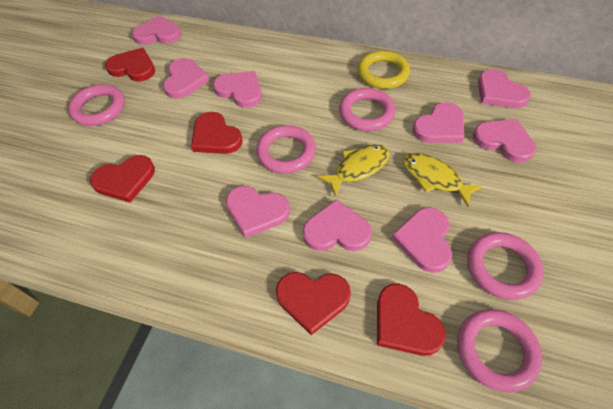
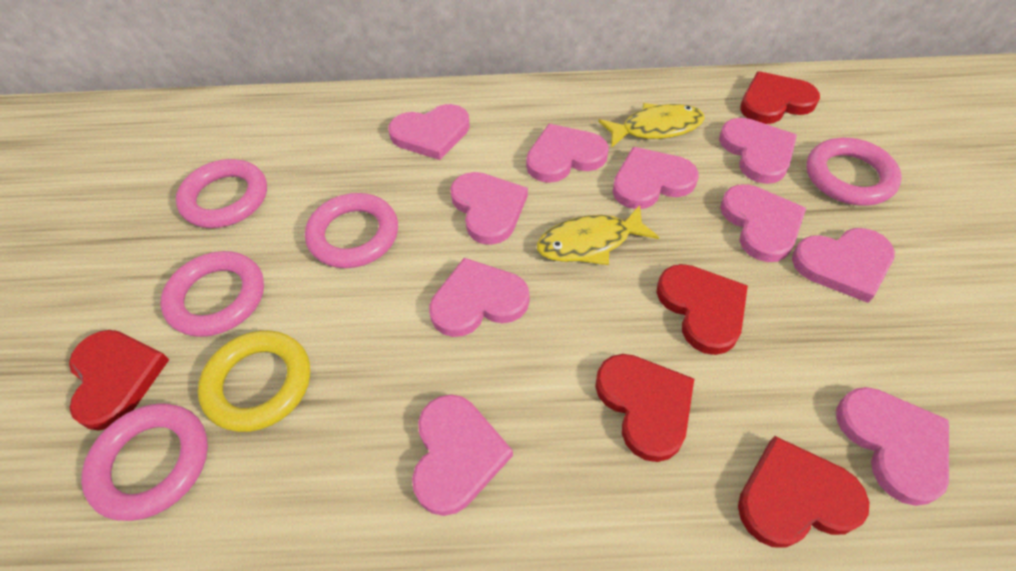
pink heart: 9 -> 10

